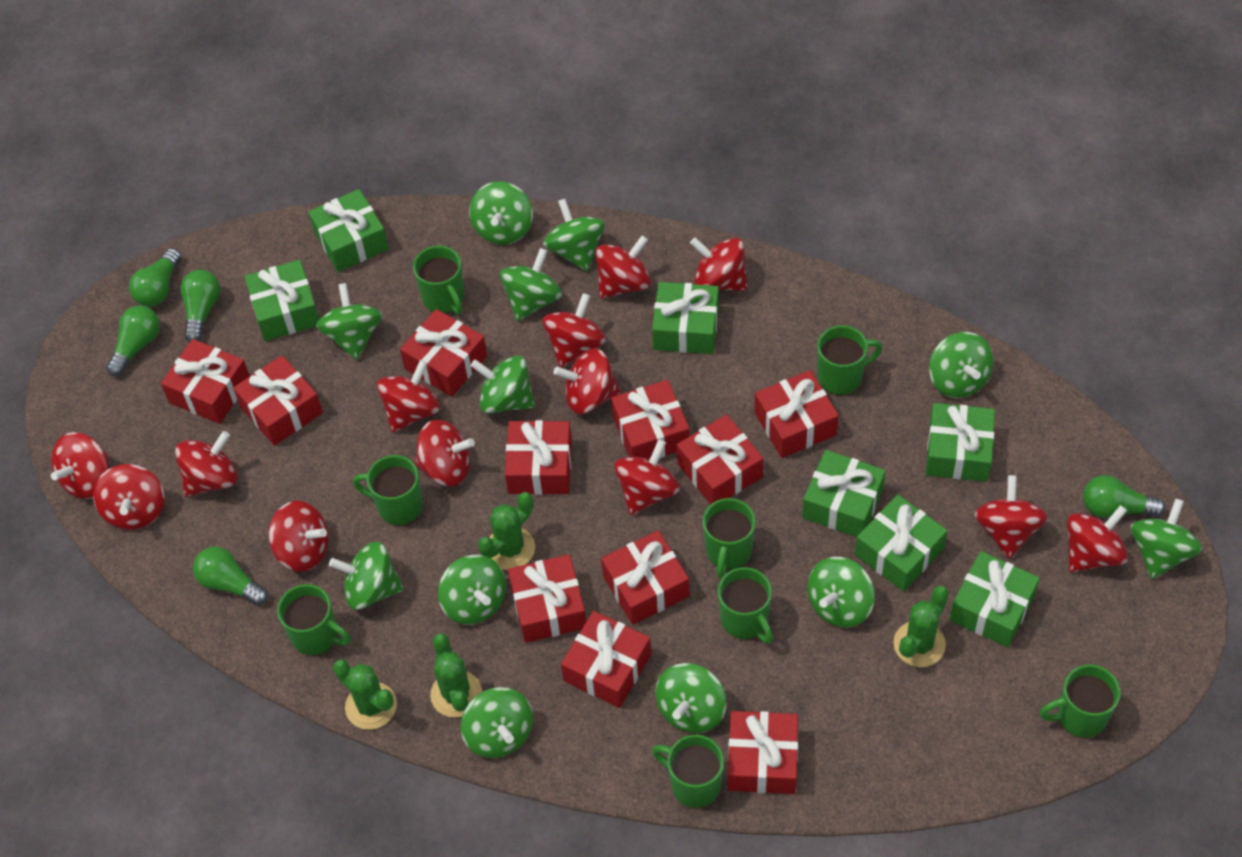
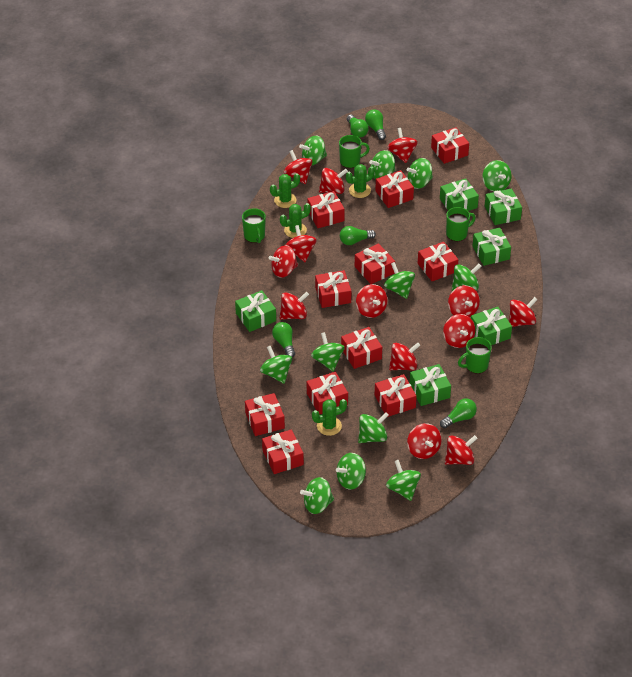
green gift: 7 -> 6
green mug: 8 -> 4

